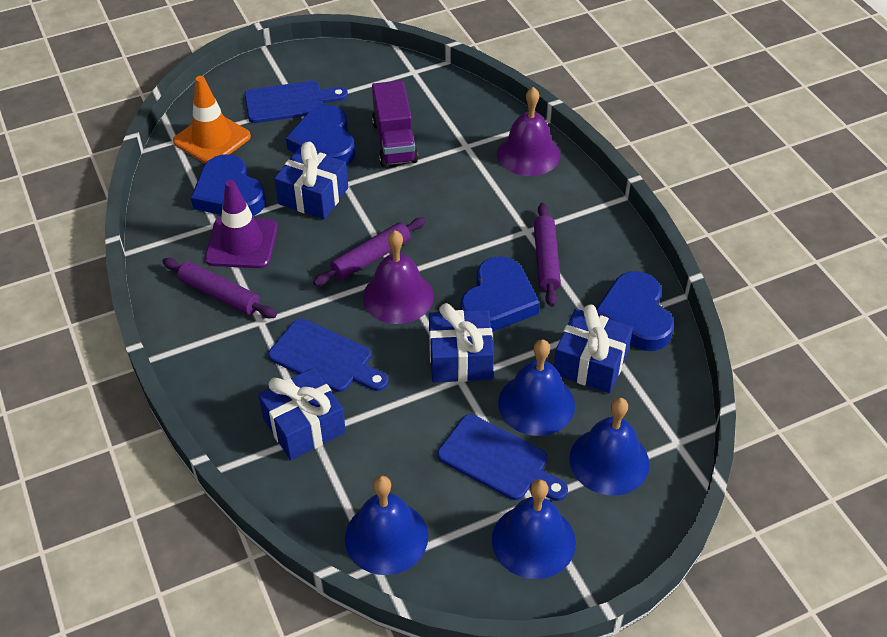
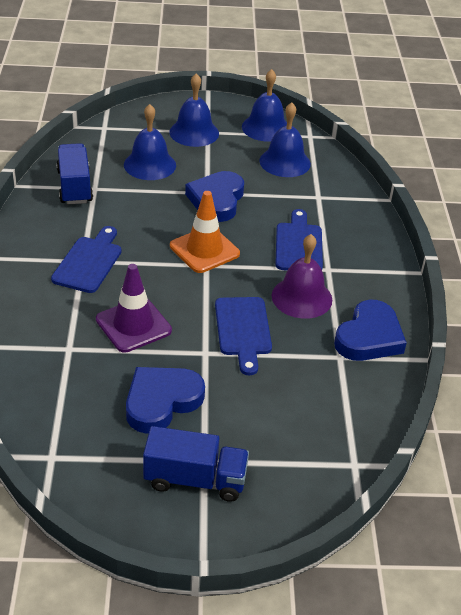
blue gift: 4 -> 0
blue heart: 4 -> 3
blue truck: 0 -> 2
purple bell: 2 -> 1
purple rolling pin: 3 -> 0
purple truck: 1 -> 0

